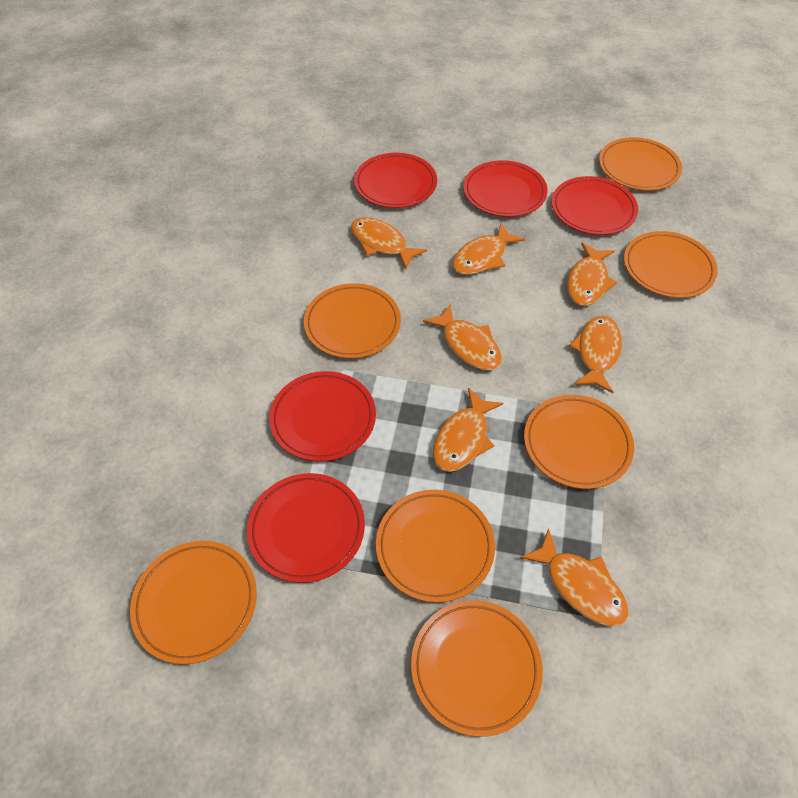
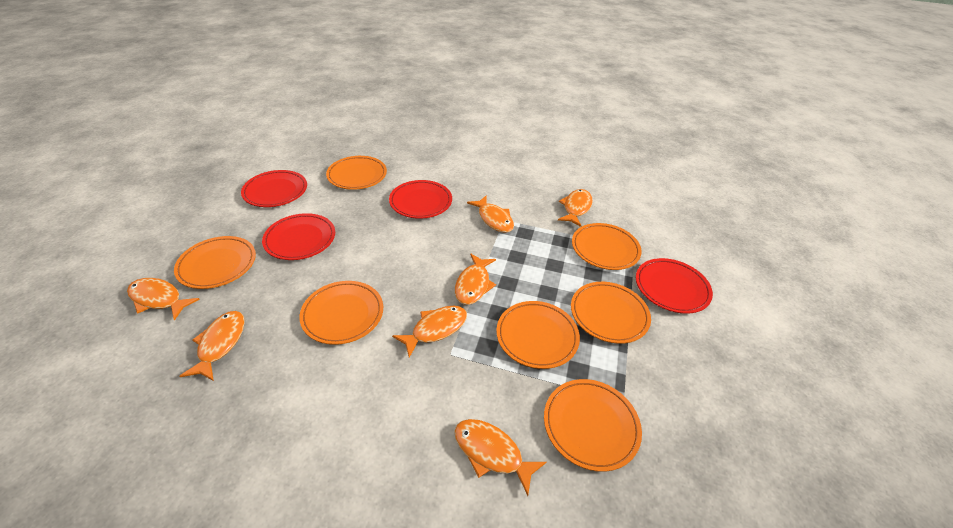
red plate: 5 -> 4

